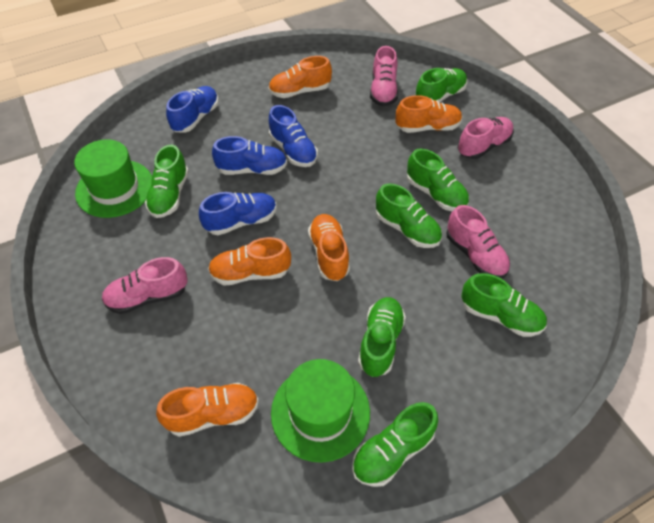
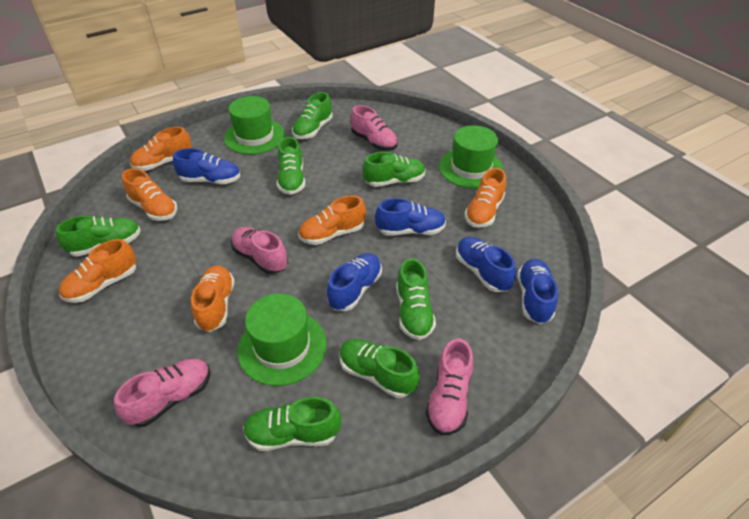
blue shoe: 4 -> 5
green hat: 2 -> 3
orange shoe: 5 -> 6

